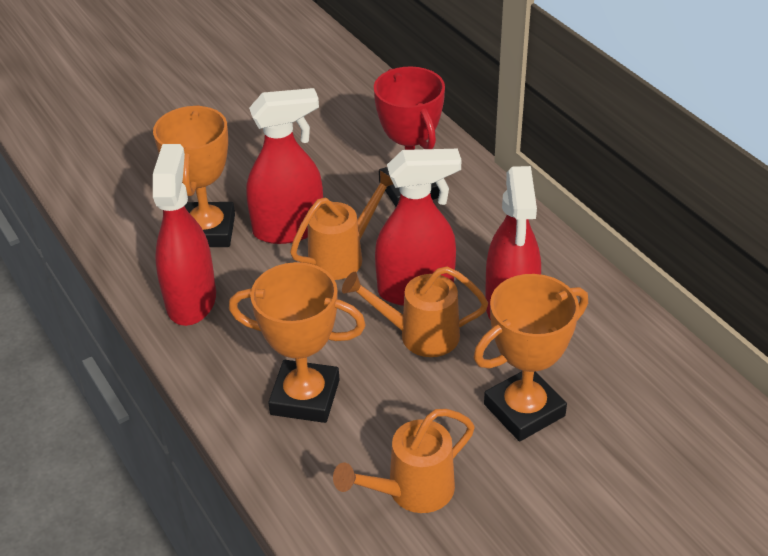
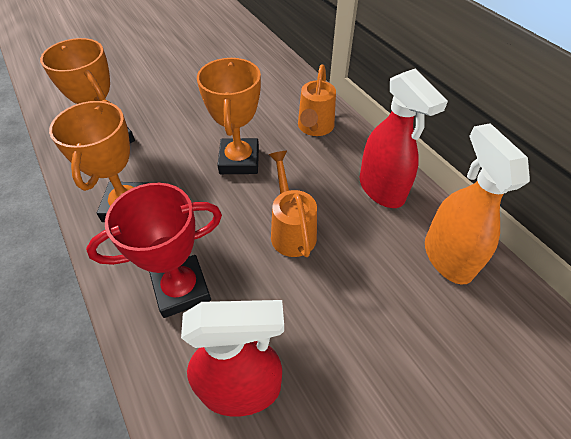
orange spray bottle: 0 -> 1
orange watering can: 3 -> 2
red spray bottle: 4 -> 2

